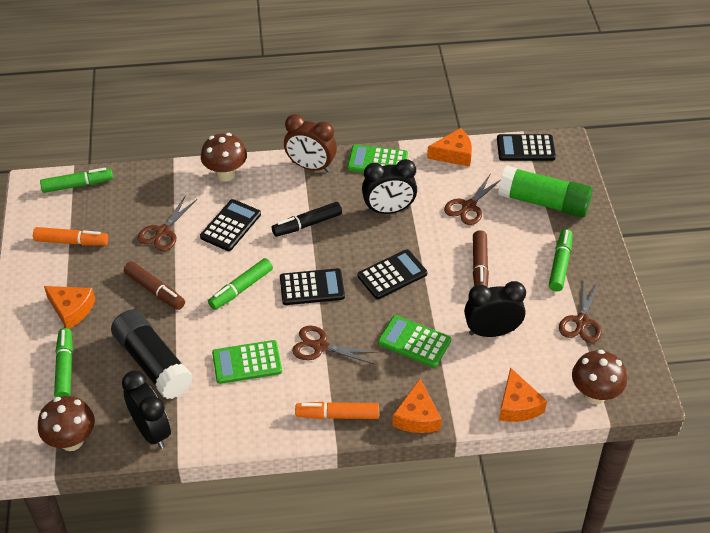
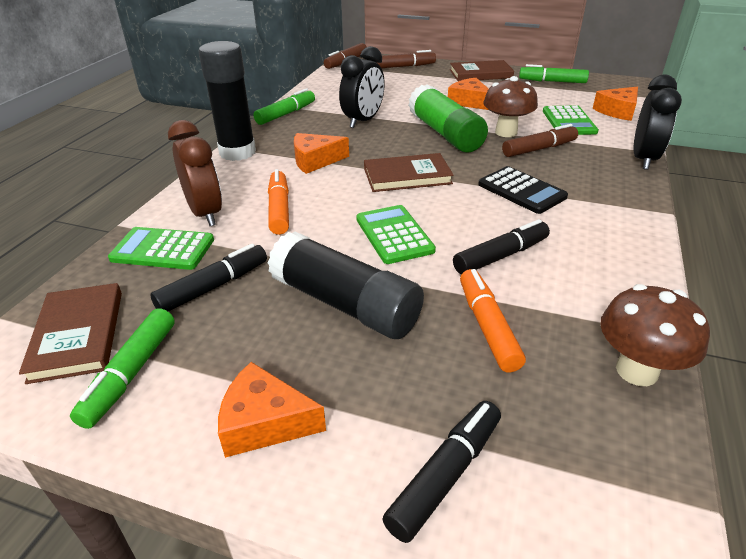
black calculator: 4 -> 1
black clock: 3 -> 2
black glue stick: 1 -> 2
black marker: 1 -> 3
brown book: 0 -> 3
brown marker: 2 -> 3
brown mushroom: 3 -> 2
brown scissors: 4 -> 0
green marker: 4 -> 3

